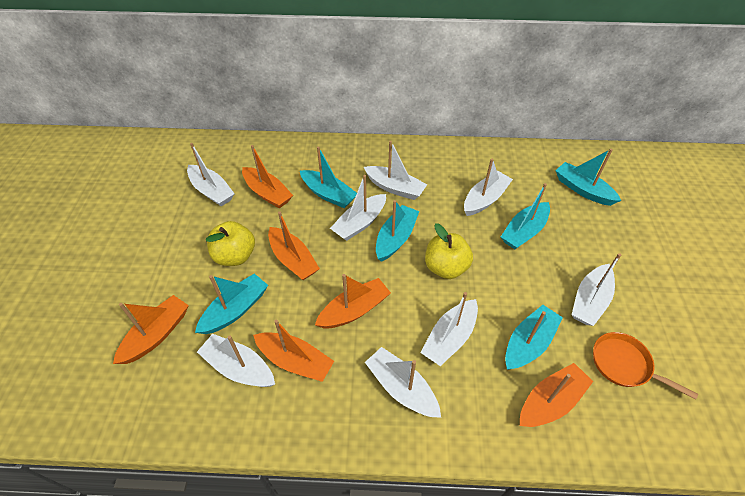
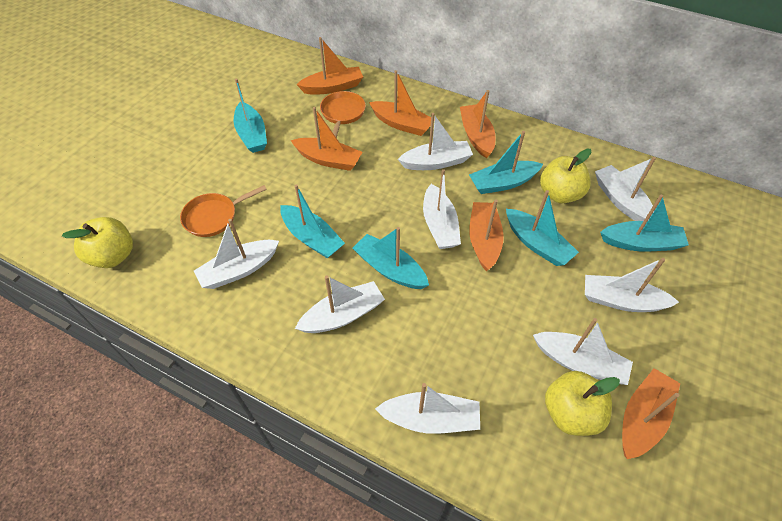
orange pan: 1 -> 2
yellow apple: 2 -> 3

